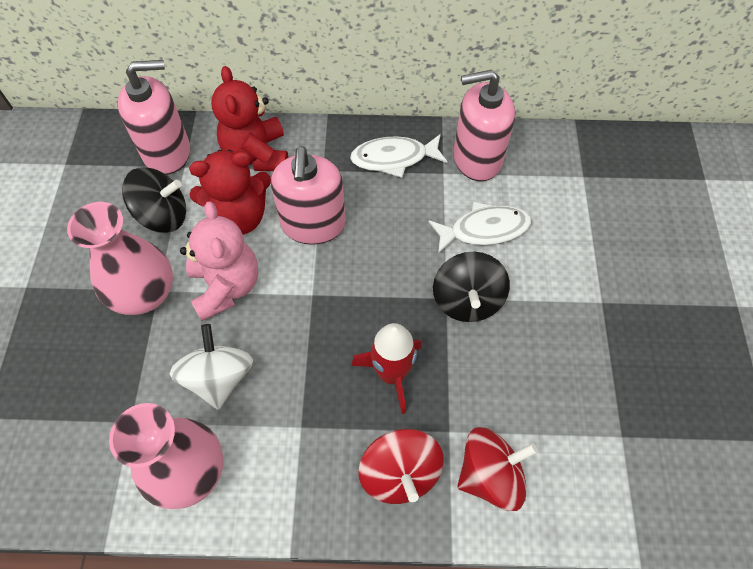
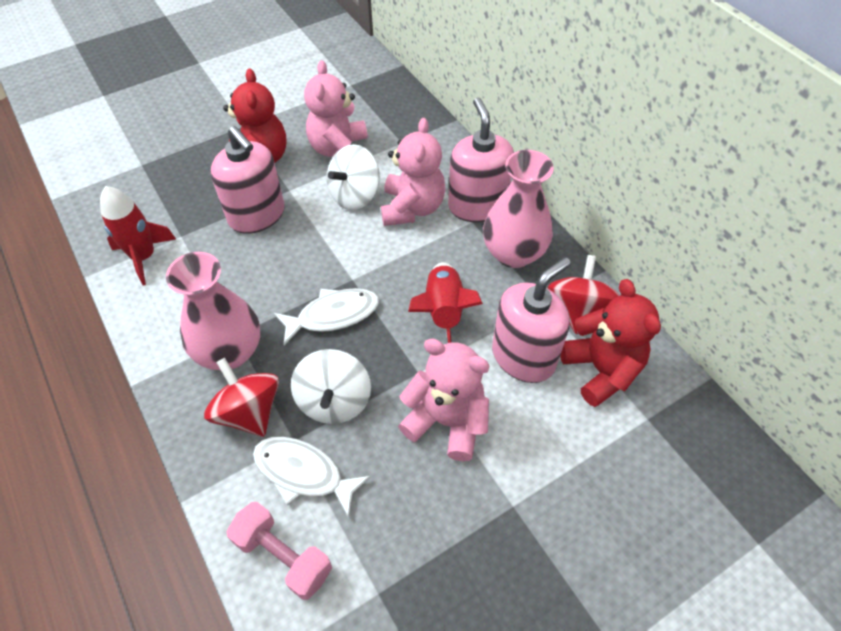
black spinning top: 2 -> 0
pink dumbbell: 0 -> 1
pink teddy bear: 1 -> 3
red rocket: 1 -> 2
white spinning top: 1 -> 2

